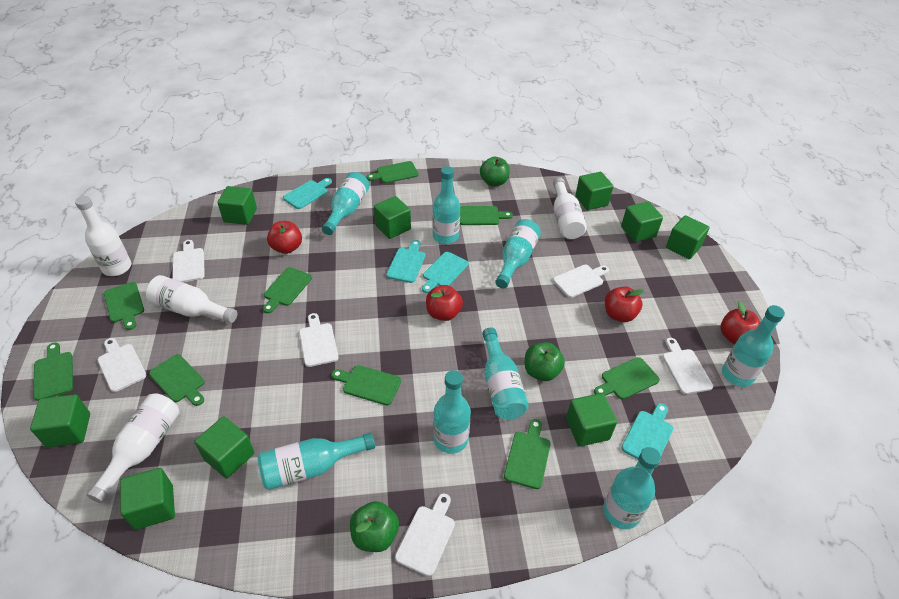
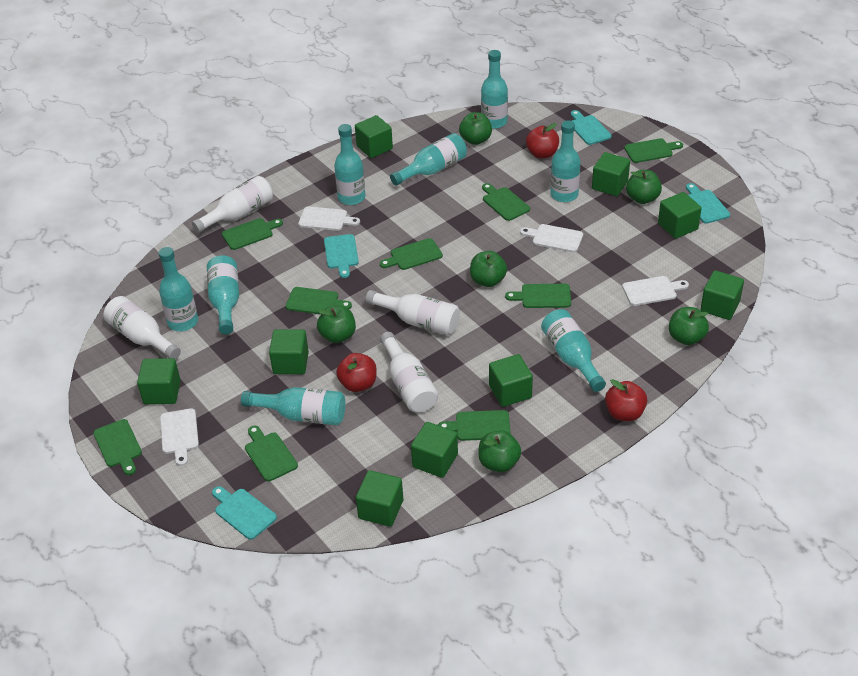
green apple: 3 -> 6
red apple: 4 -> 3
white cutting board: 6 -> 4

